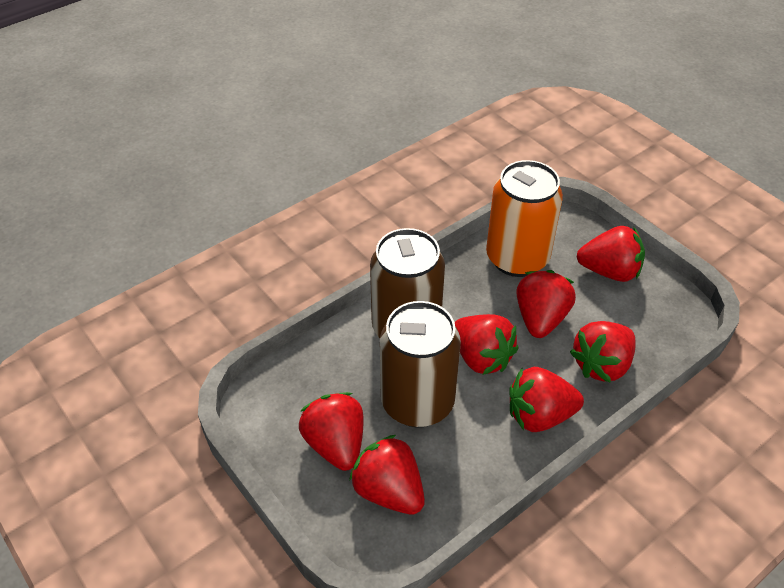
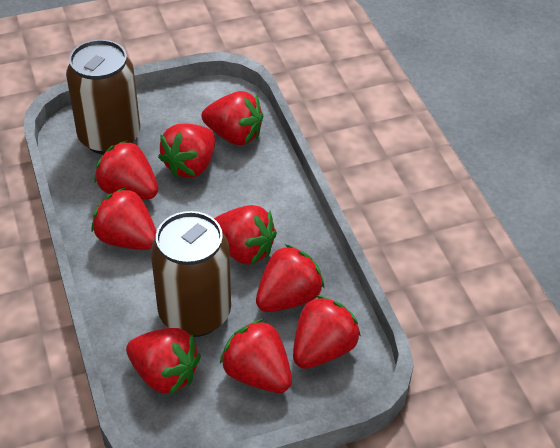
orange can: 1 -> 0
red strawberry: 7 -> 9

